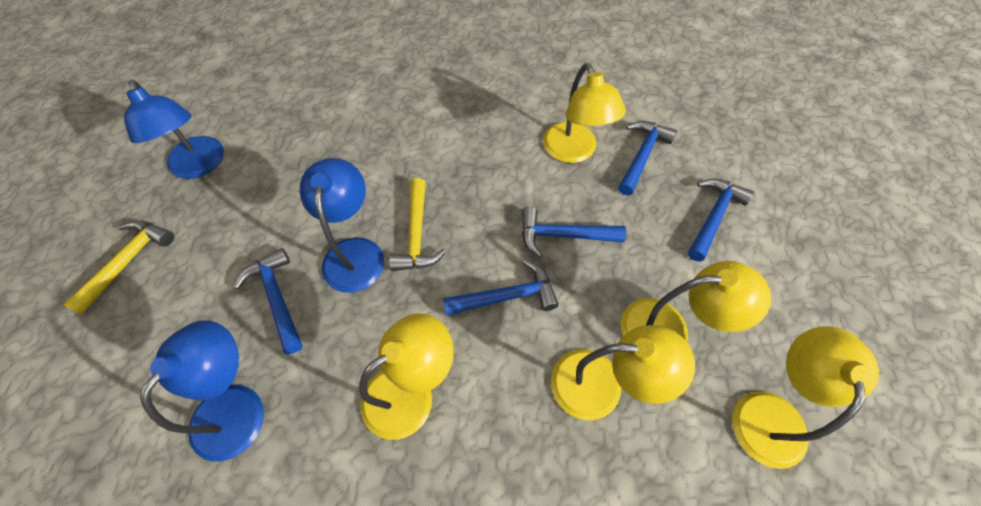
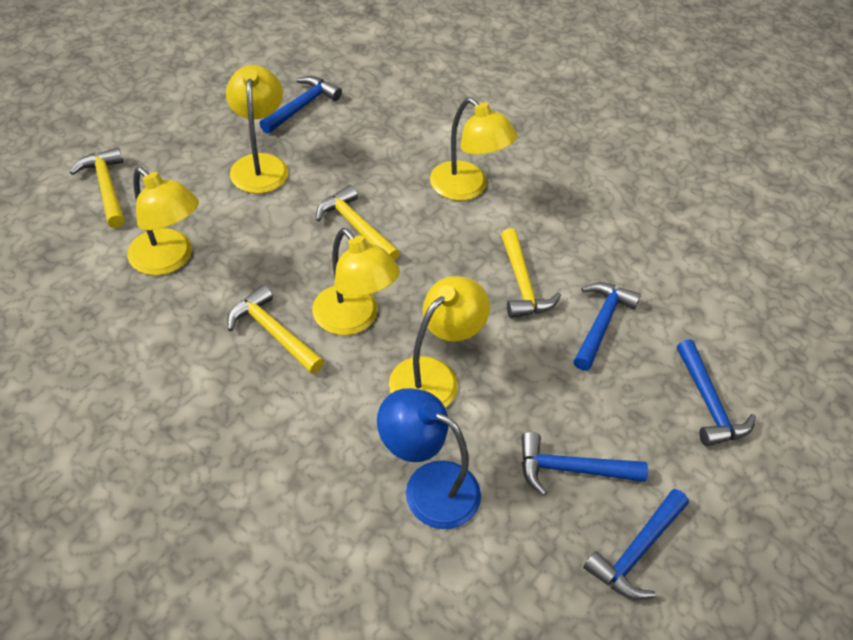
blue lamp: 3 -> 1
yellow hammer: 2 -> 4

